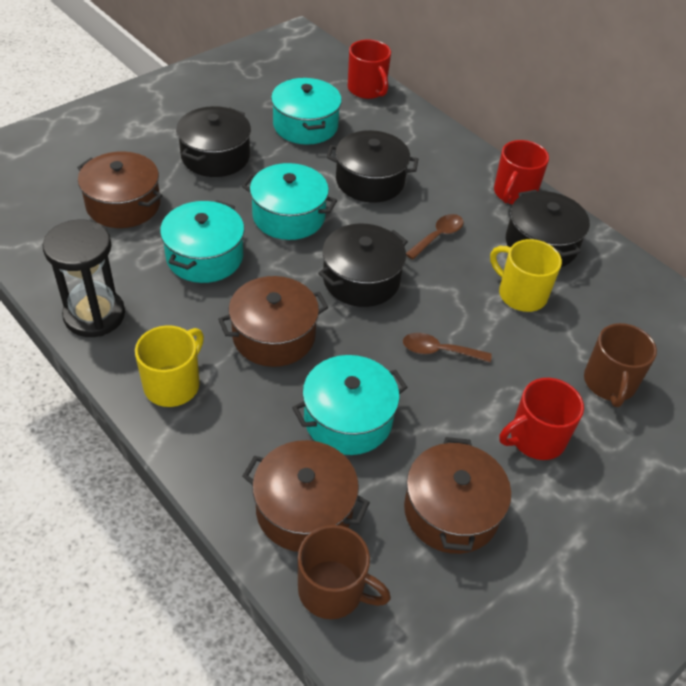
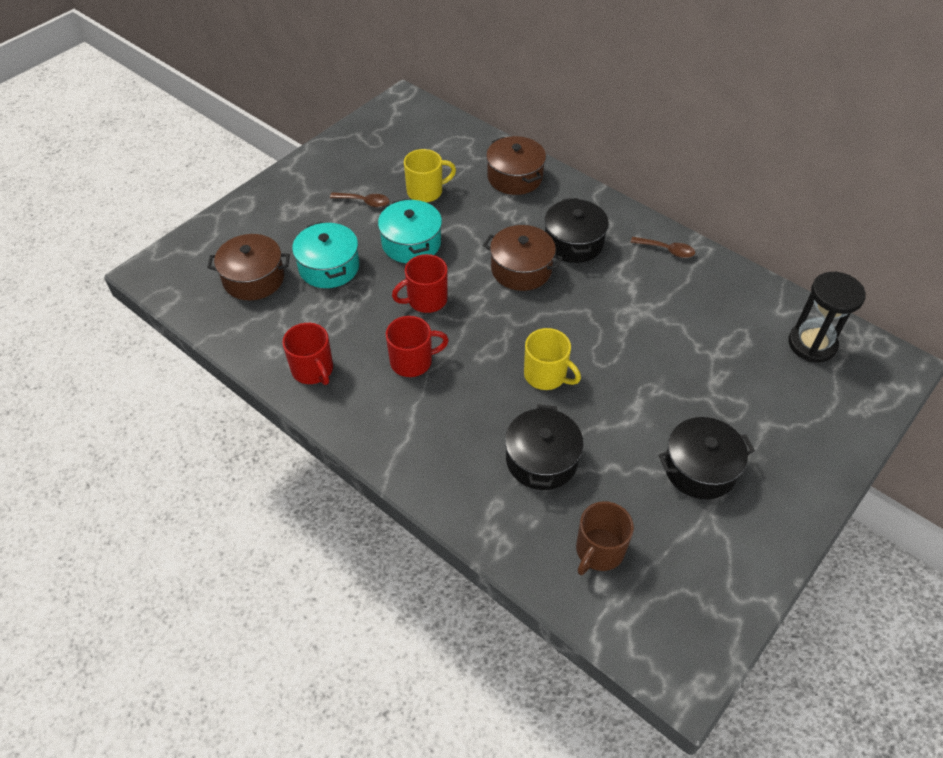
black pot: 4 -> 3
brown mug: 2 -> 1
brown pot: 4 -> 3
turquoise pot: 4 -> 2

